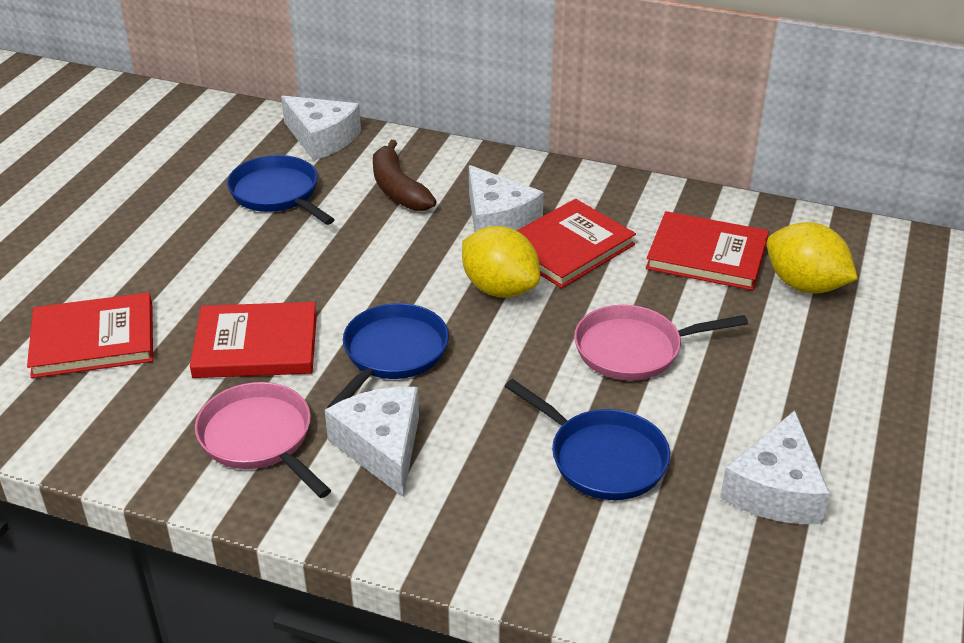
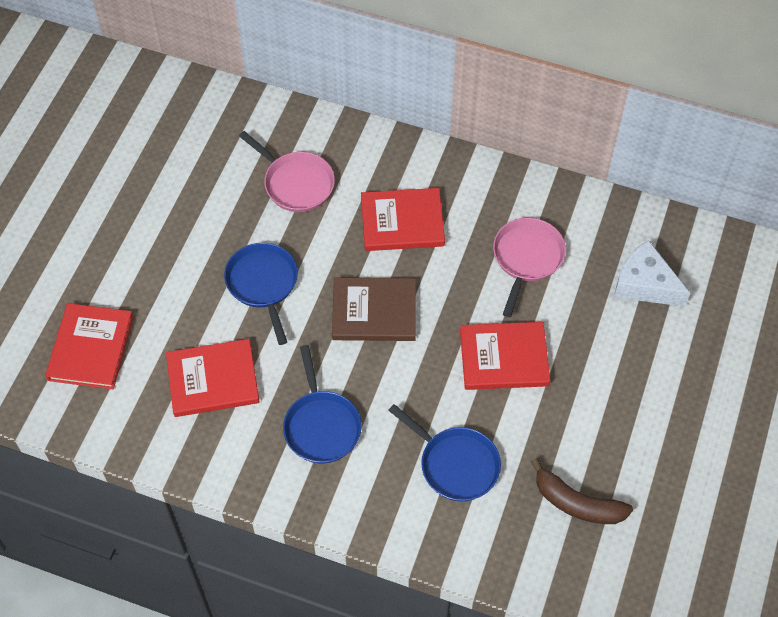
brown book: 0 -> 1
white cheese: 4 -> 1
yellow lemon: 2 -> 0

